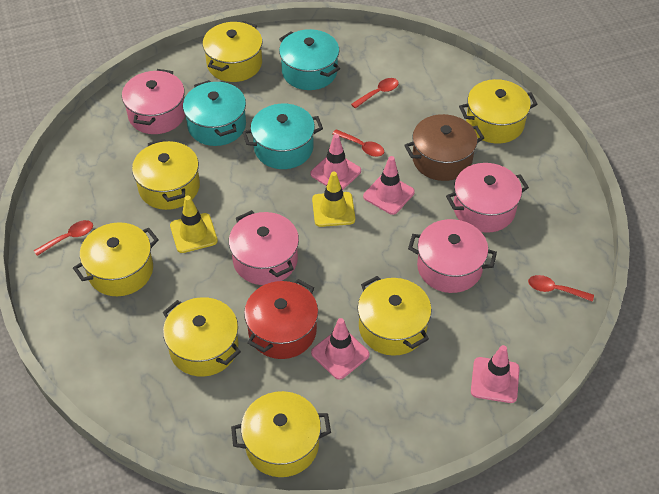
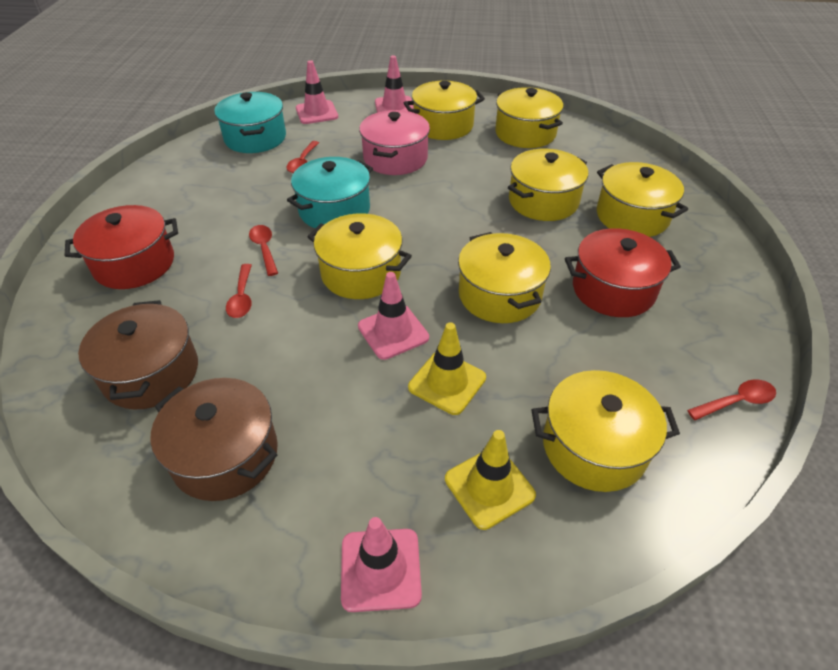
brown pot: 1 -> 2
pink pot: 4 -> 1
red pot: 1 -> 2
turquoise pot: 3 -> 2

